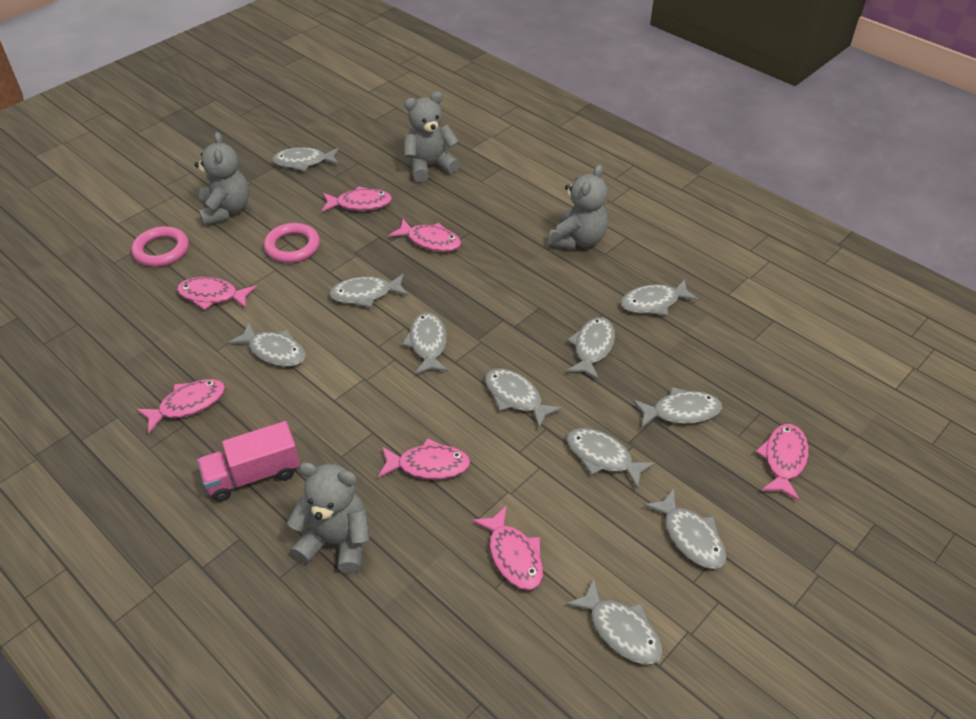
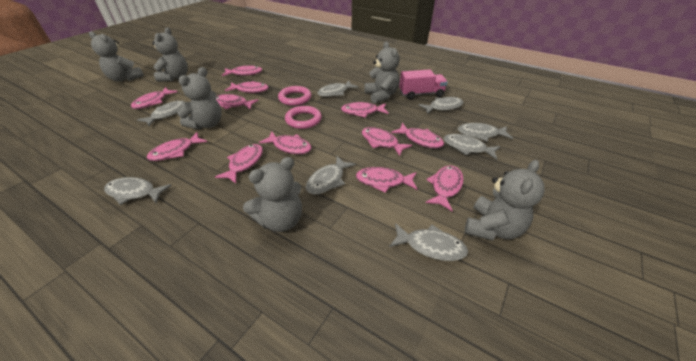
grey fish: 11 -> 8
grey teddy bear: 4 -> 6
pink fish: 7 -> 12

